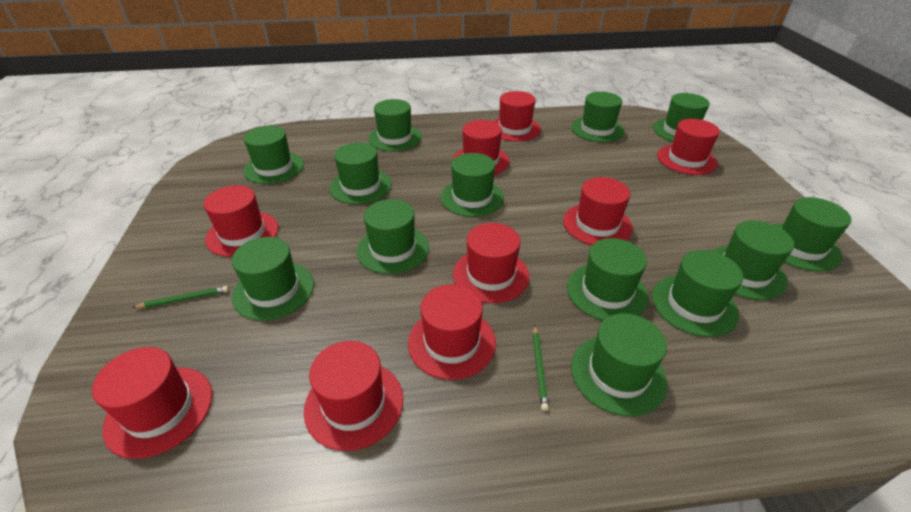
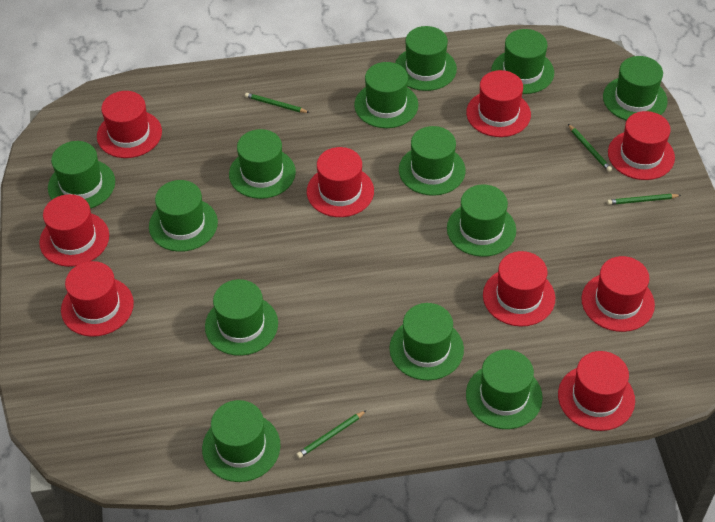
green pencil: 2 -> 4

